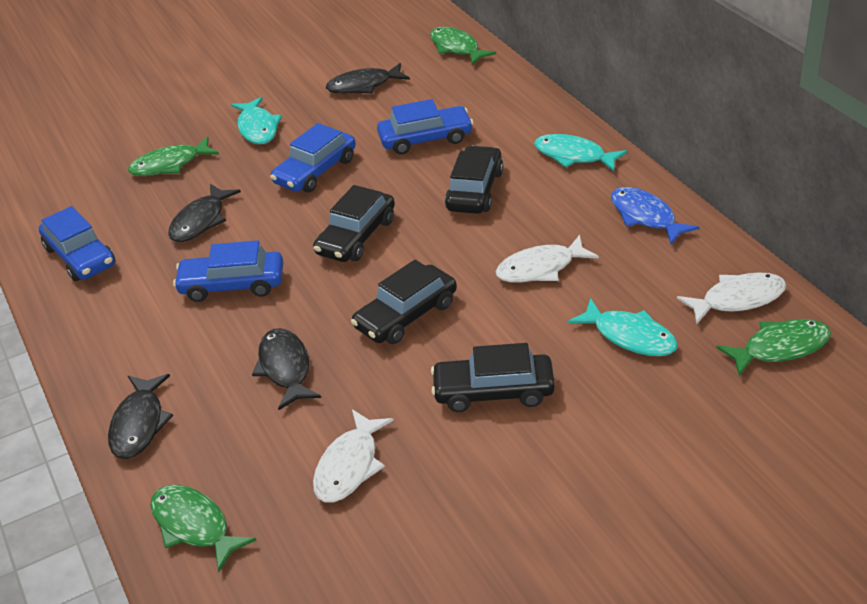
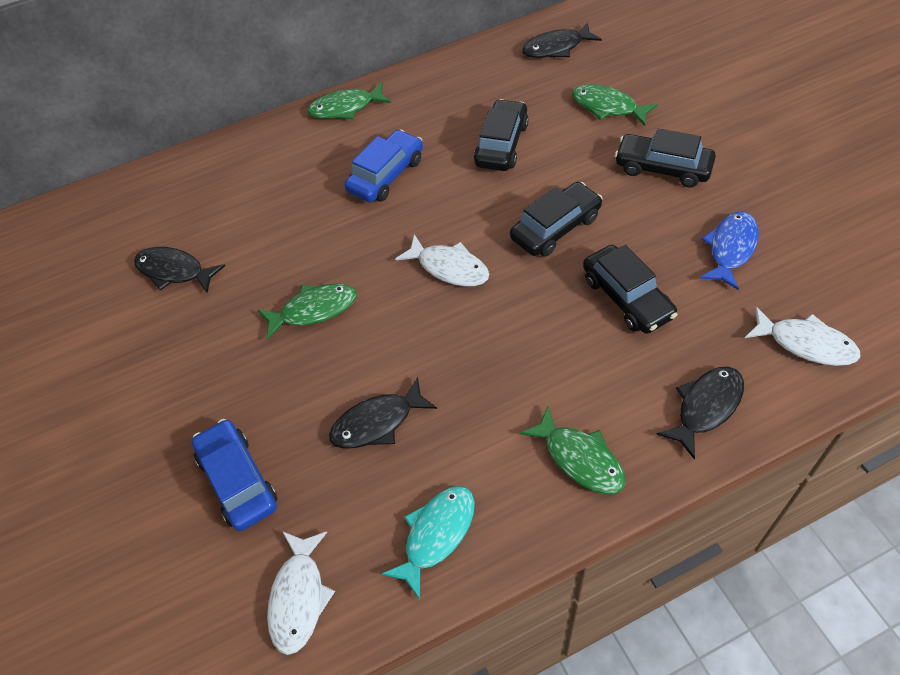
blue car: 4 -> 2
turquoise fish: 3 -> 1

